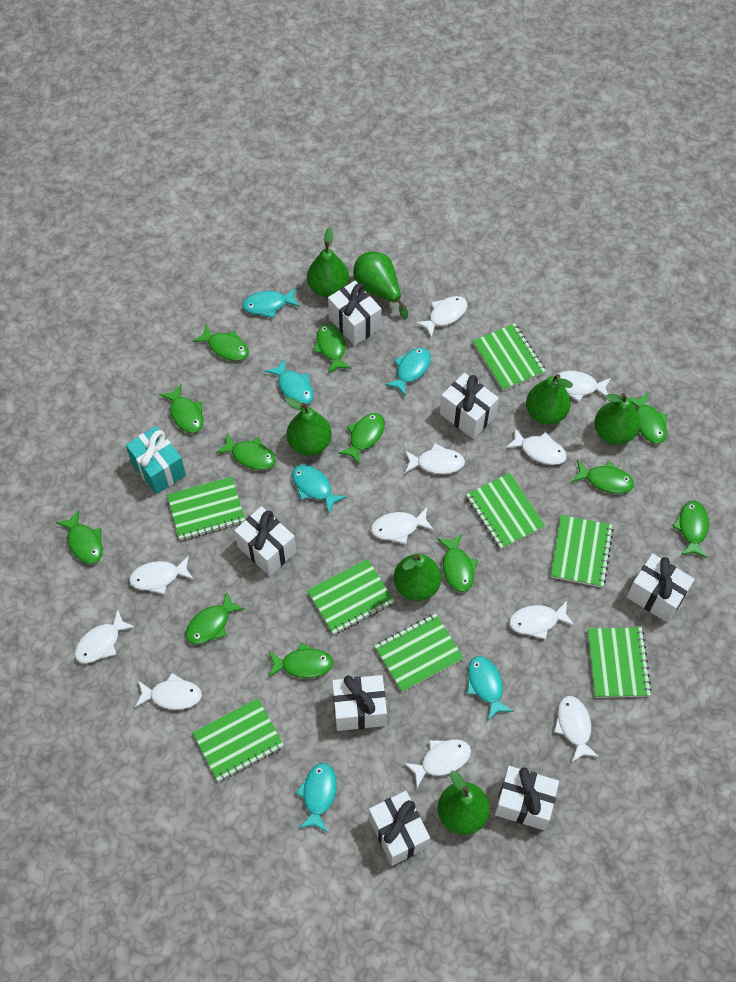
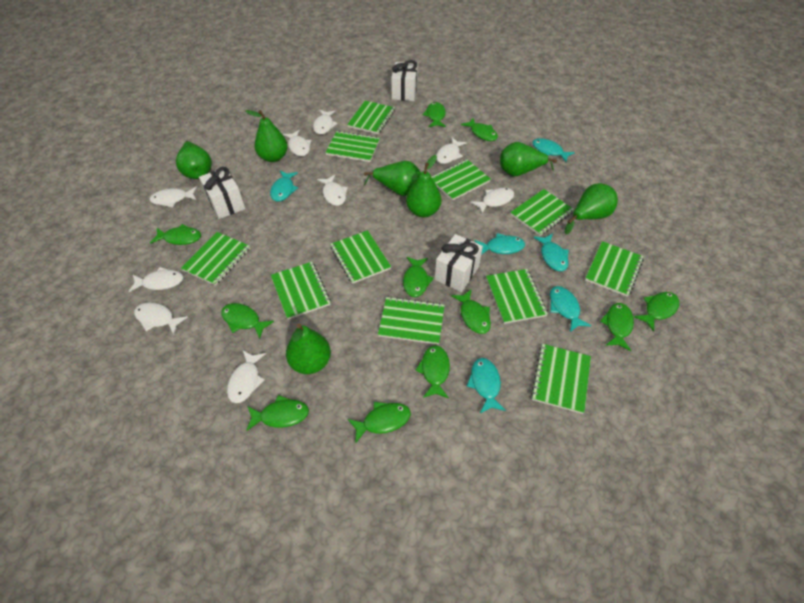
green fish: 12 -> 11
green notebook: 8 -> 11
turquoise gift: 1 -> 0
white fish: 11 -> 9
white gift: 7 -> 3

